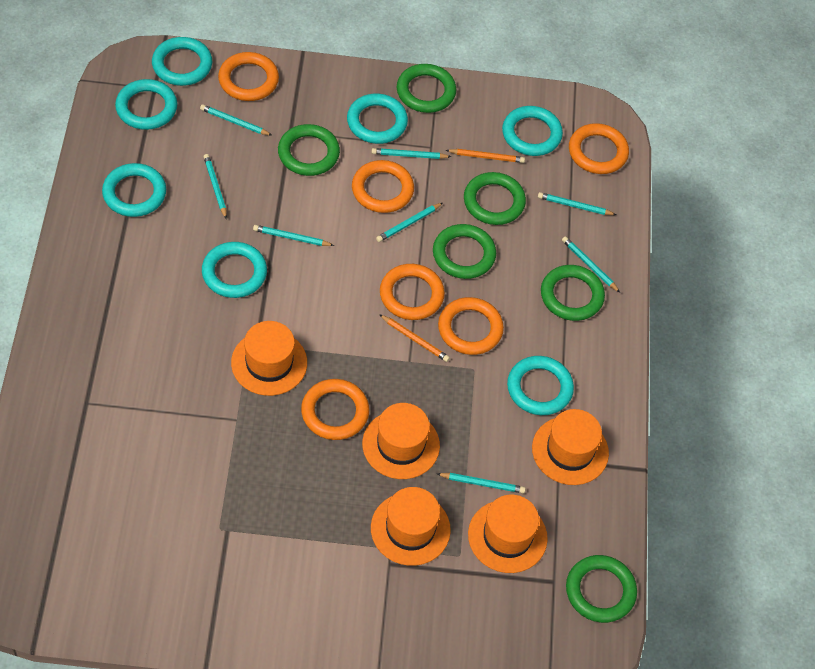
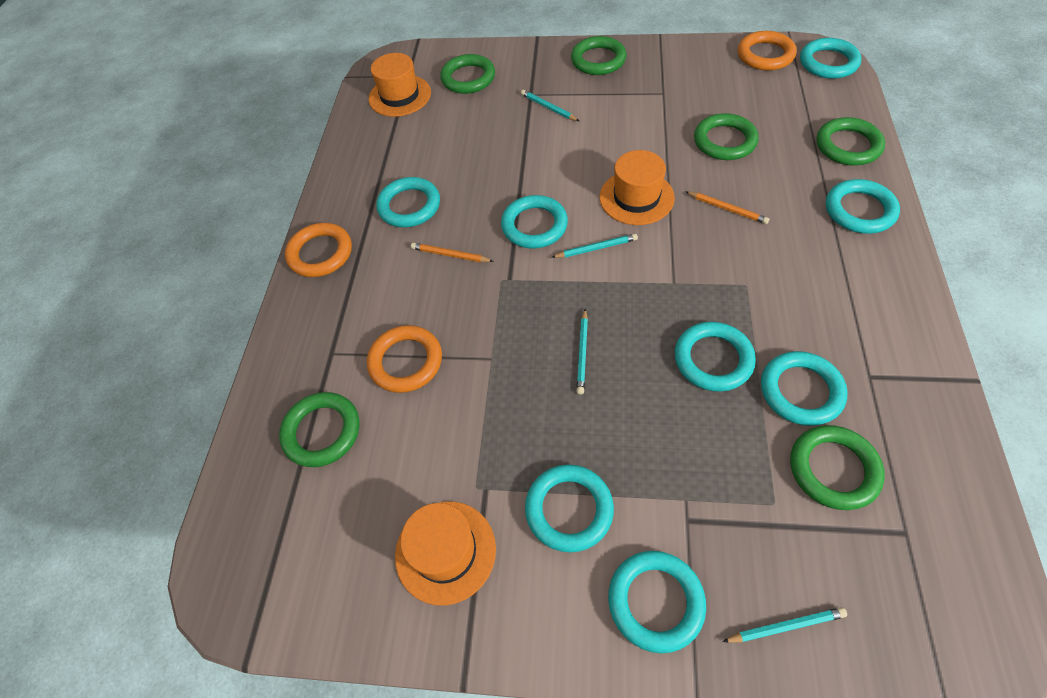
orange hat: 5 -> 3
orange ring: 6 -> 3
turquoise pencil: 8 -> 4
turquoise ring: 7 -> 8

